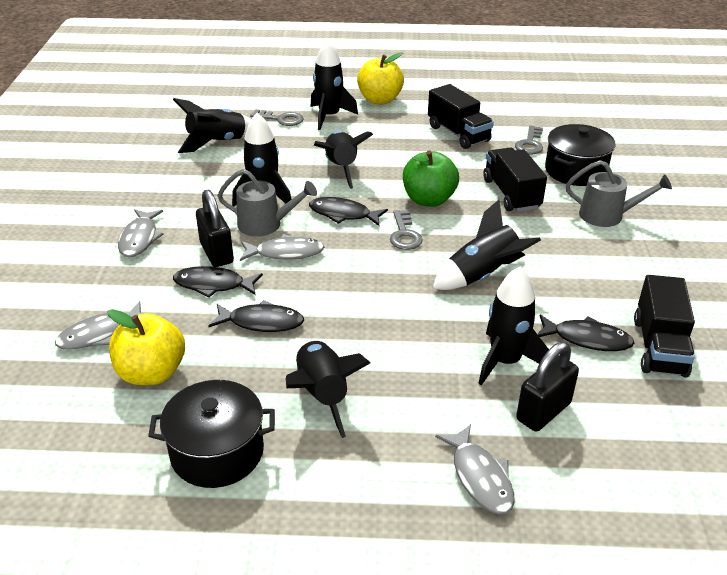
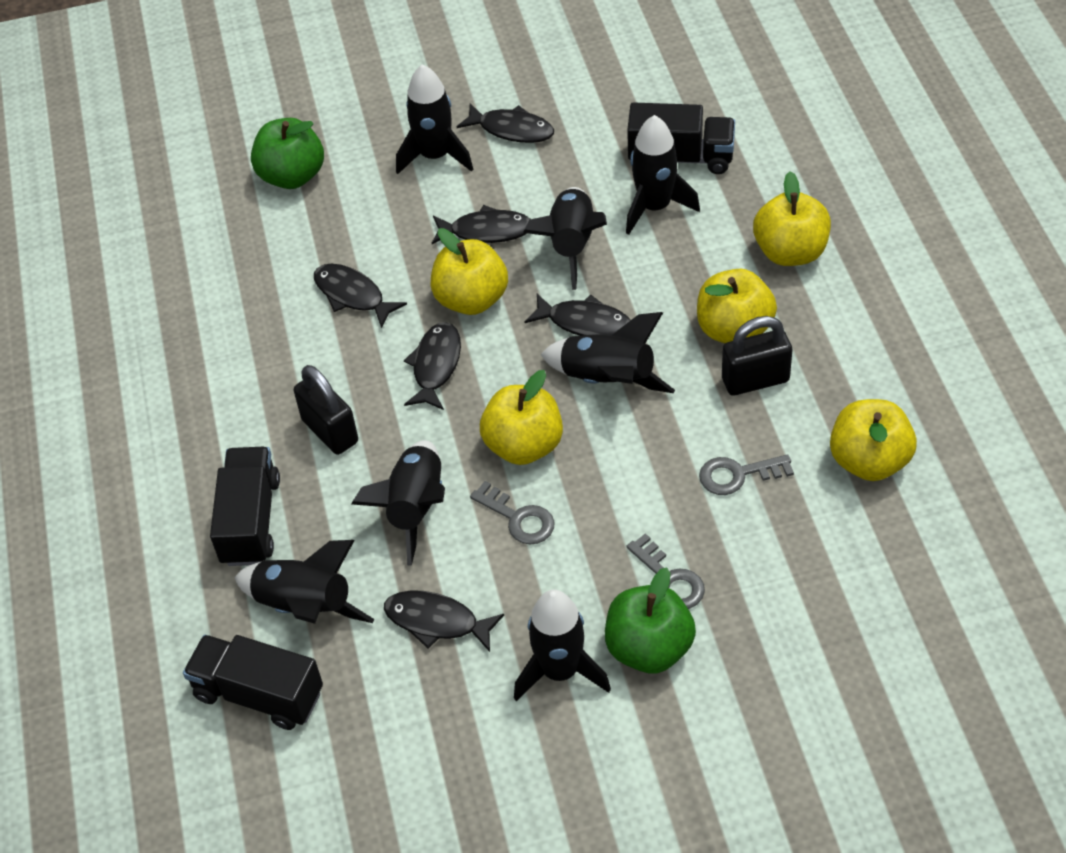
black fish: 4 -> 6
black pot: 2 -> 0
green apple: 1 -> 2
grey fish: 4 -> 0
grey watering can: 2 -> 0
yellow apple: 2 -> 5

